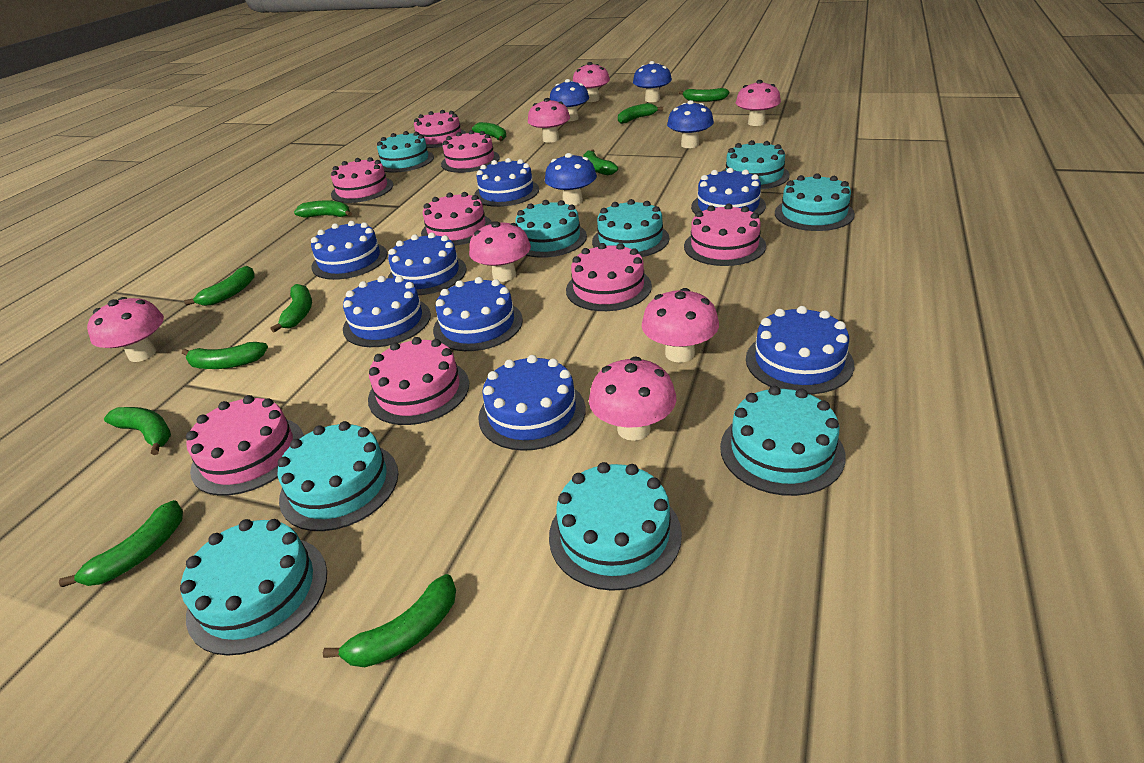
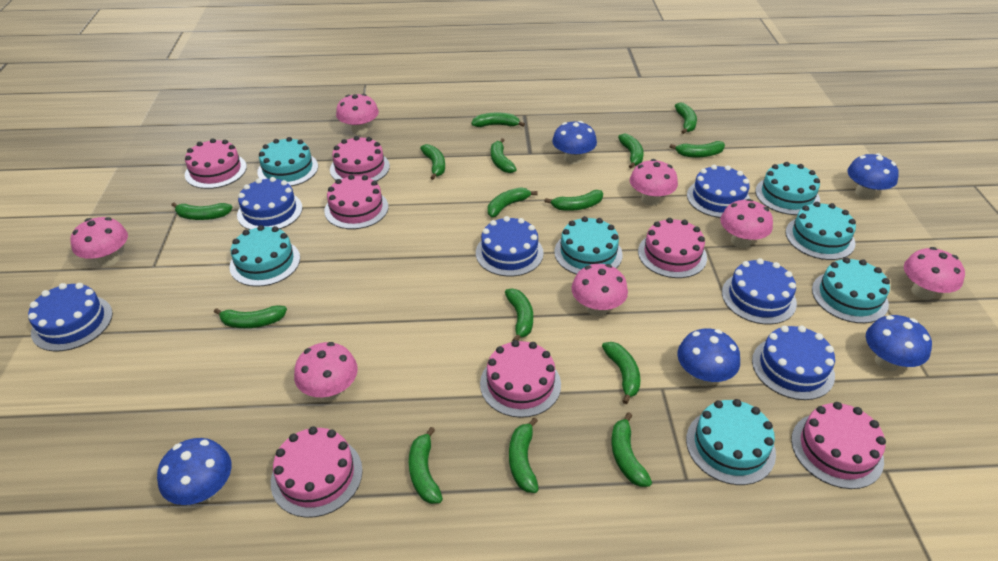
blue cake: 8 -> 6
blue mushroom: 4 -> 5
green banana: 11 -> 15
pink cake: 8 -> 7
turquoise cake: 9 -> 7

